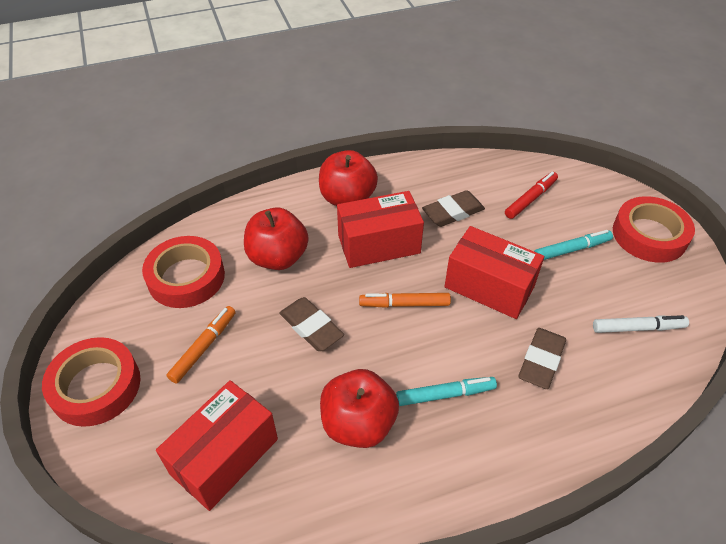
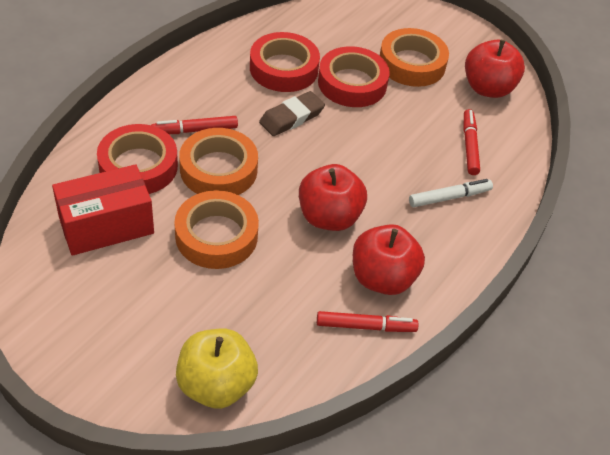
brown eraser: 3 -> 1
orange marker: 2 -> 0
orange tape: 0 -> 3
red box: 3 -> 1
red marker: 1 -> 3
turquoise marker: 2 -> 0
yellow apple: 0 -> 1

